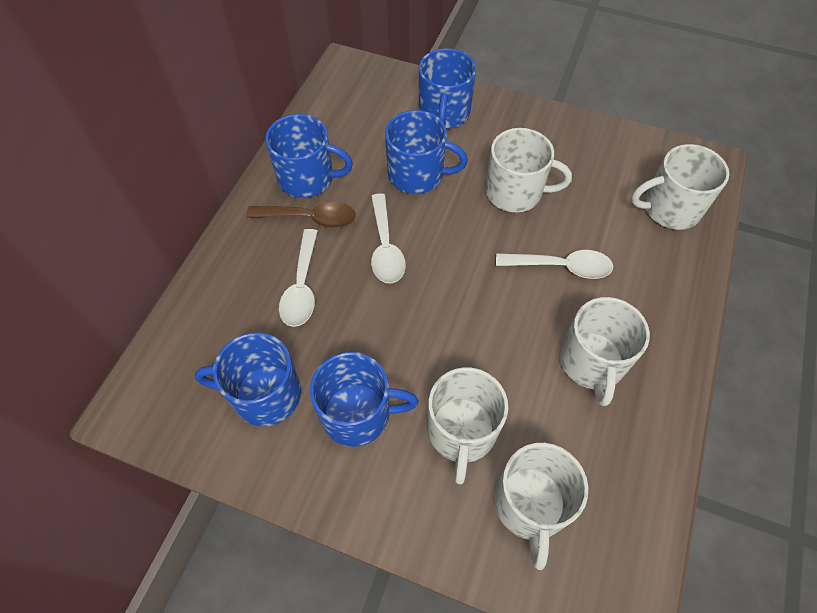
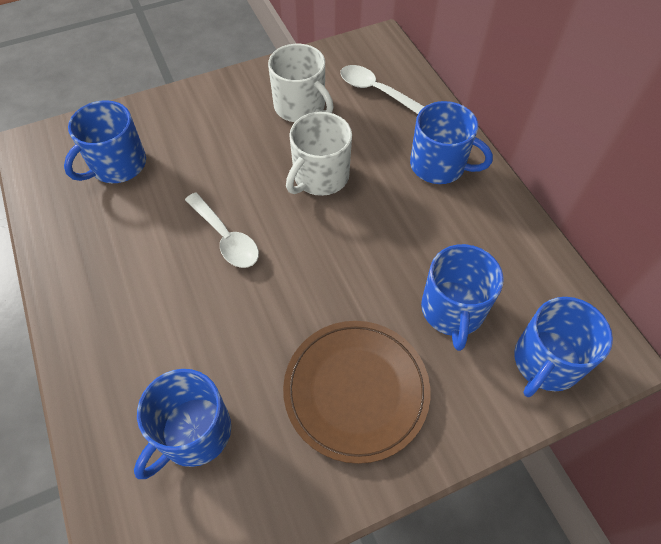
brown plate: 0 -> 1
brown spoon: 1 -> 0
white mug: 5 -> 2
white spoon: 3 -> 2

